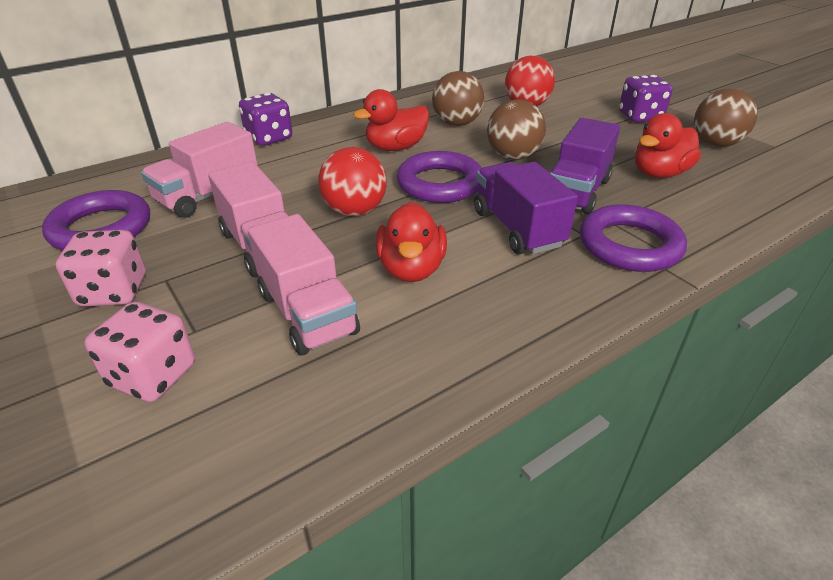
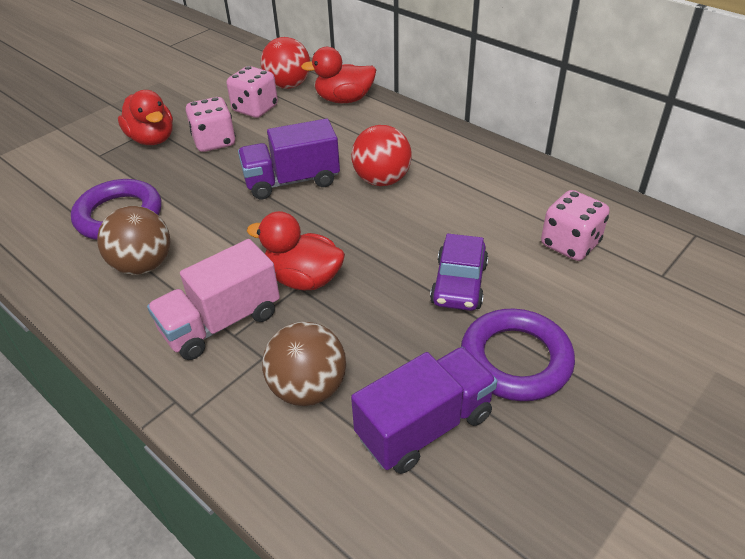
brown ball: 3 -> 2
pink dice: 2 -> 3
pink truck: 3 -> 1
purple car: 0 -> 1
purple dice: 2 -> 0
purple ring: 3 -> 2

